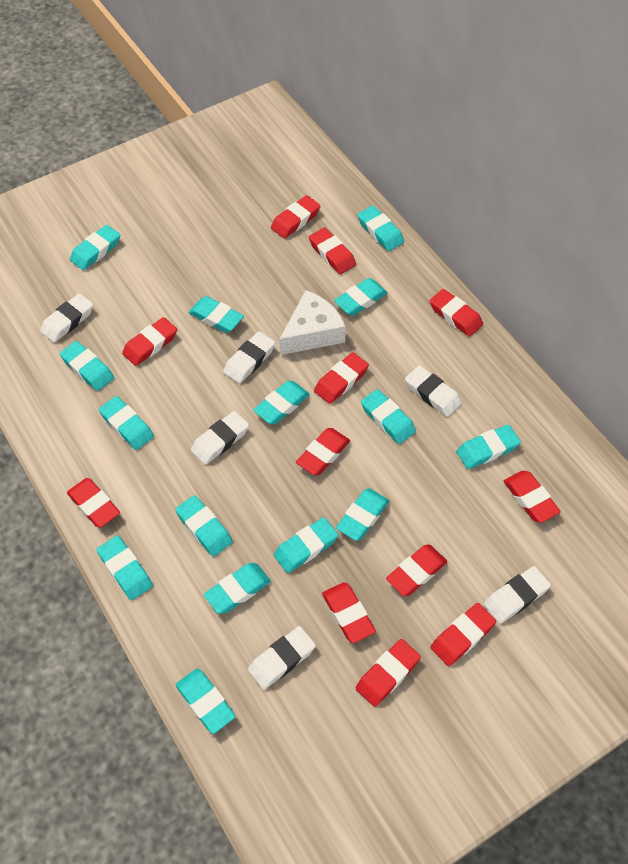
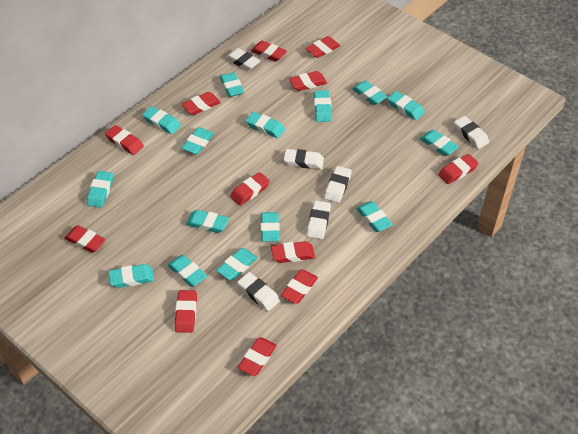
white cheese: 1 -> 0

